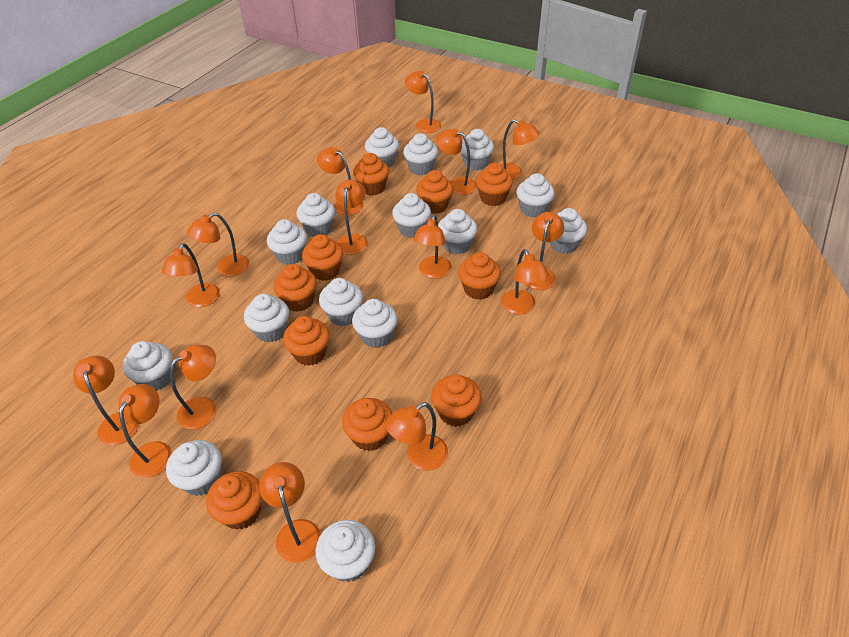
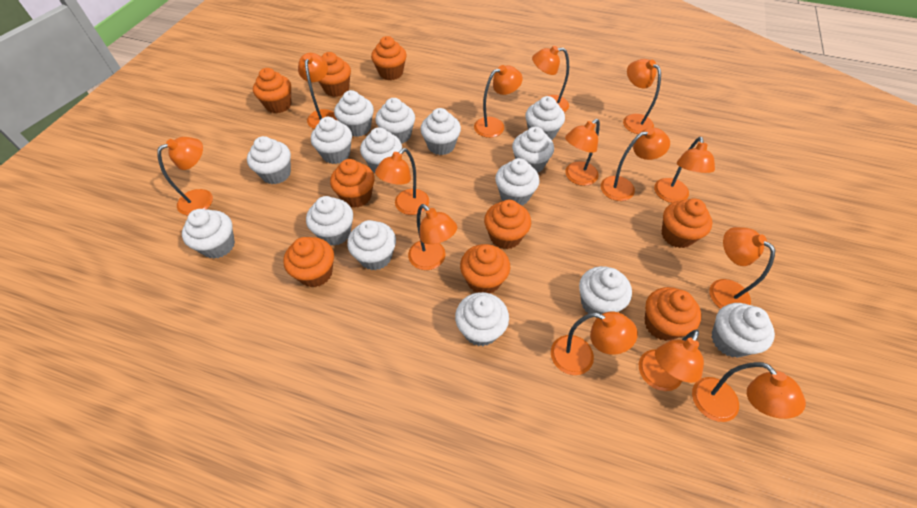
orange cupcake: 10 -> 9
orange lamp: 15 -> 14

